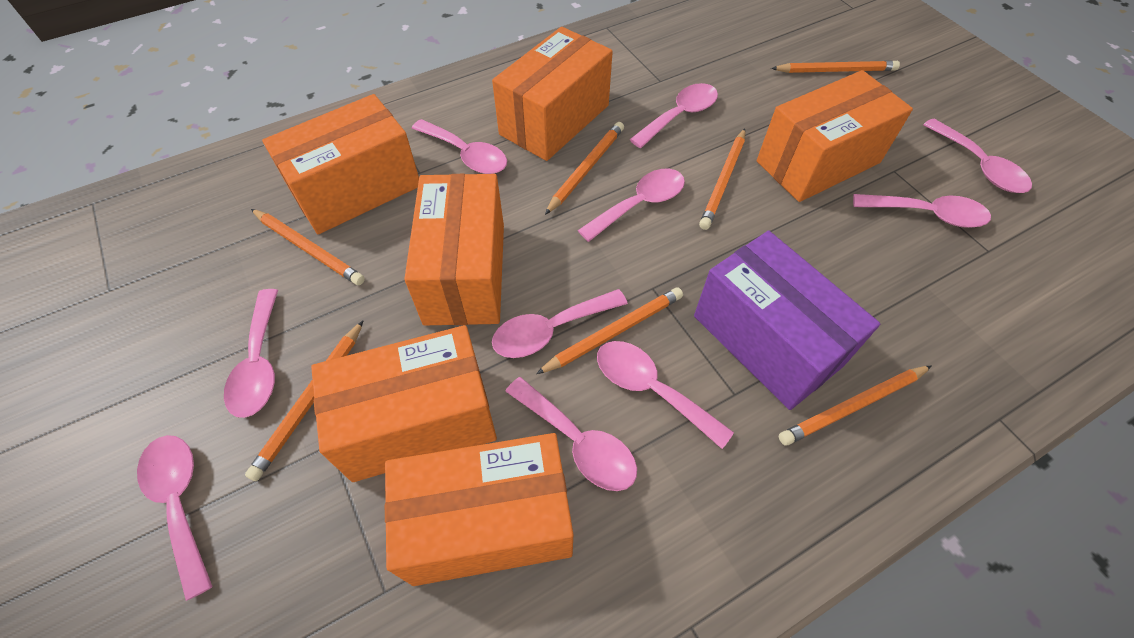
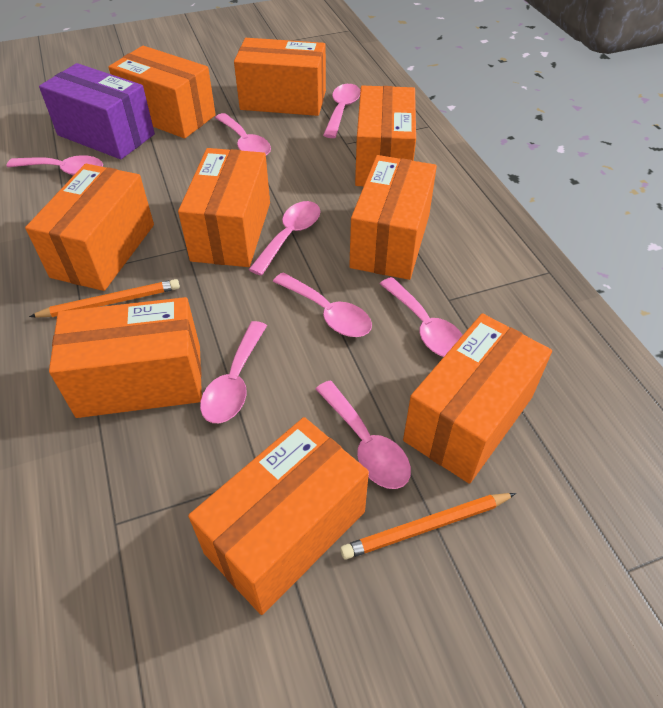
orange box: 6 -> 9
orange pencil: 7 -> 2
pink spoon: 10 -> 8

